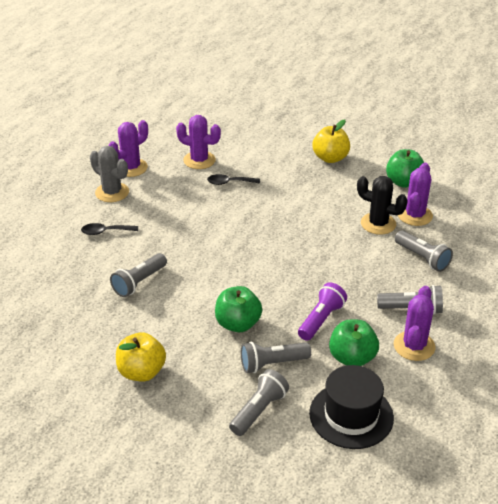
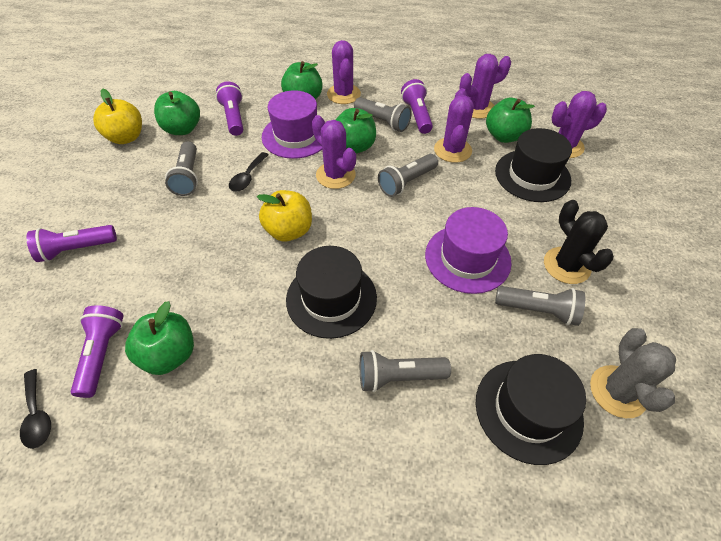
black hat: 1 -> 3
green apple: 3 -> 5
purple cactus: 4 -> 5
purple flashlight: 1 -> 4
purple hat: 0 -> 2

